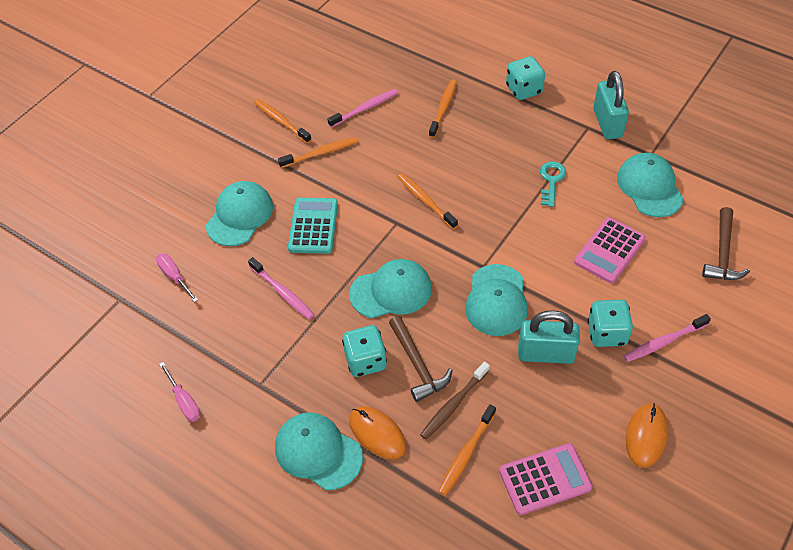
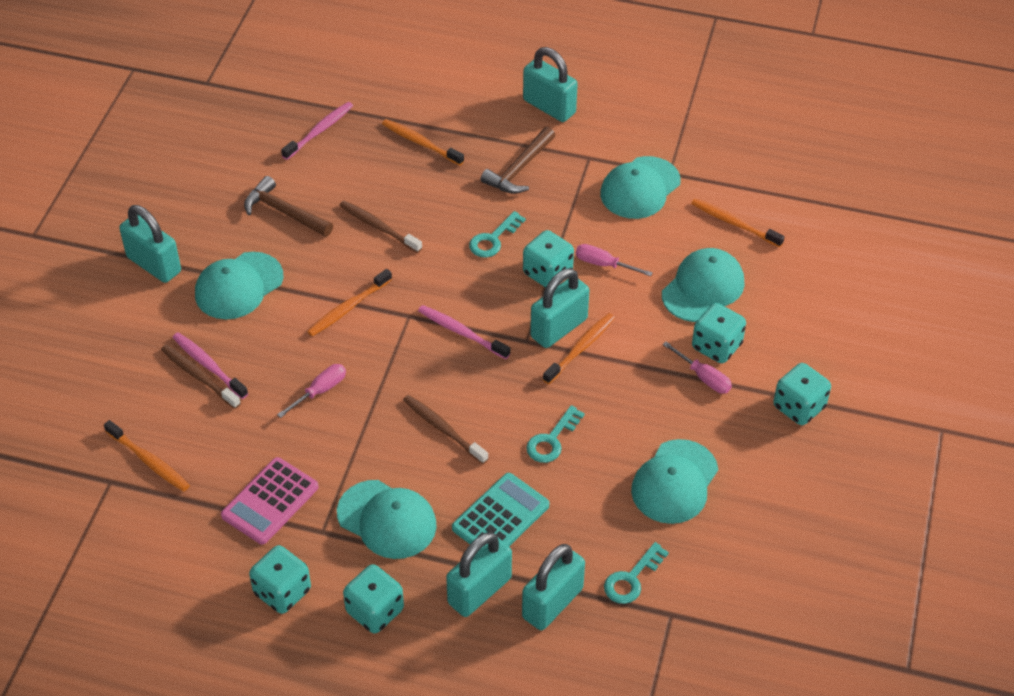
brown toothbrush: 1 -> 3
orange mouse: 2 -> 0
pink calculator: 2 -> 1
pink screwdriver: 2 -> 3
turquoise dice: 3 -> 5
turquoise key: 1 -> 3
turquoise padlock: 2 -> 5

